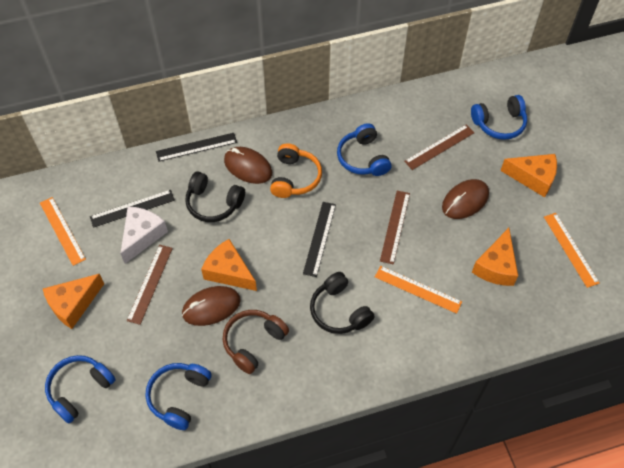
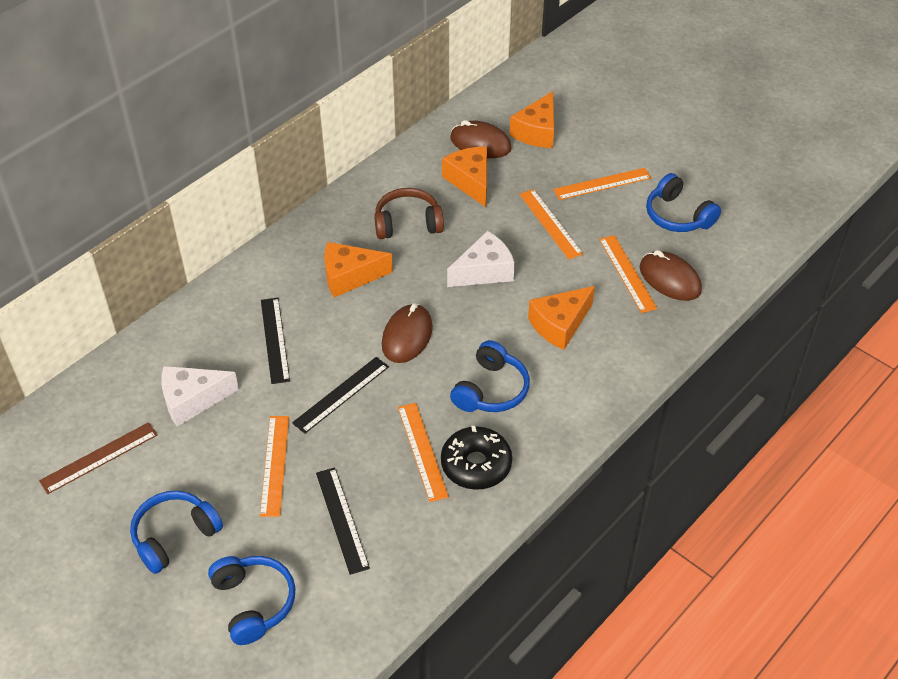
black donut: 0 -> 1
black headphones: 2 -> 0
brown ruler: 3 -> 1
orange headphones: 1 -> 0
orange ruler: 3 -> 5
white cheese: 1 -> 2

